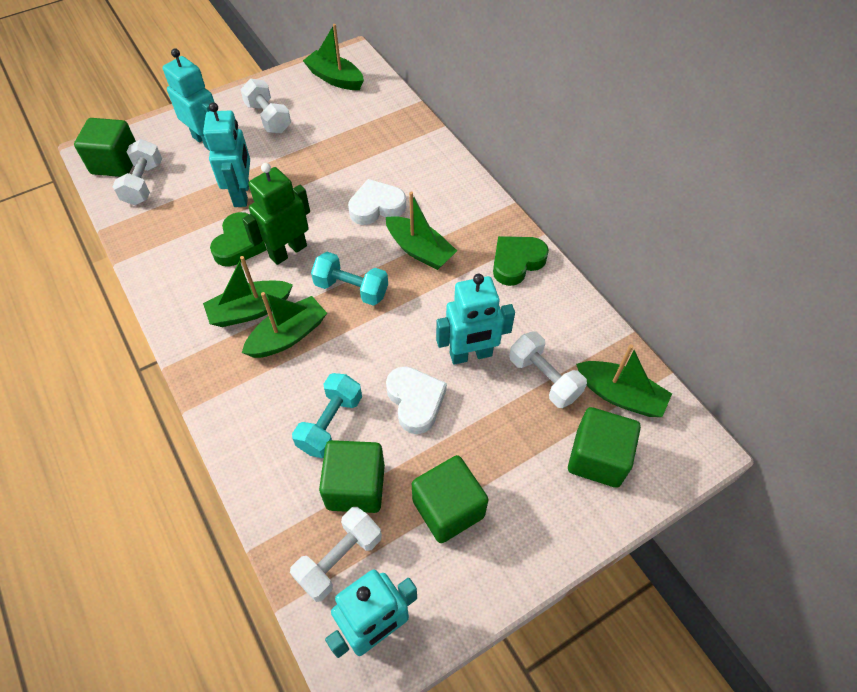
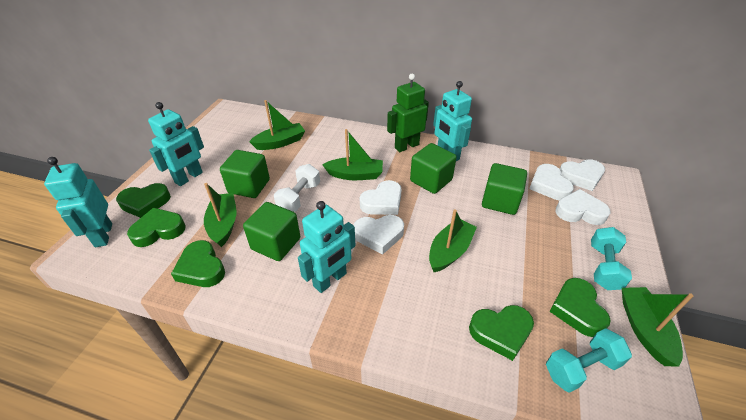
green heart: 2 -> 5
white dumbbell: 4 -> 1
white heart: 2 -> 5

